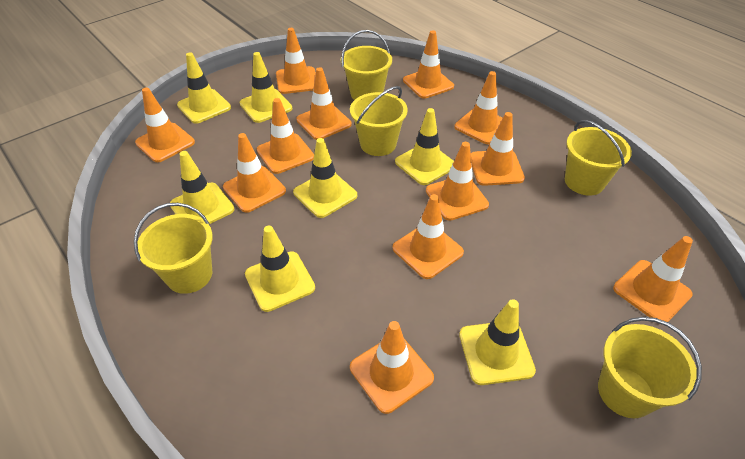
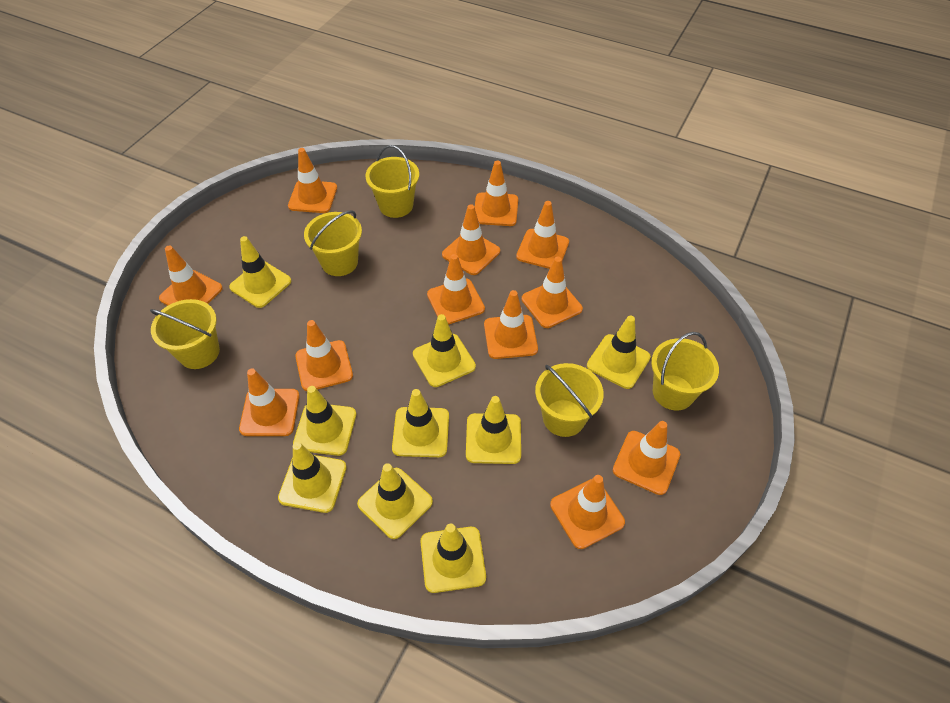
yellow traffic cone: 7 -> 9

